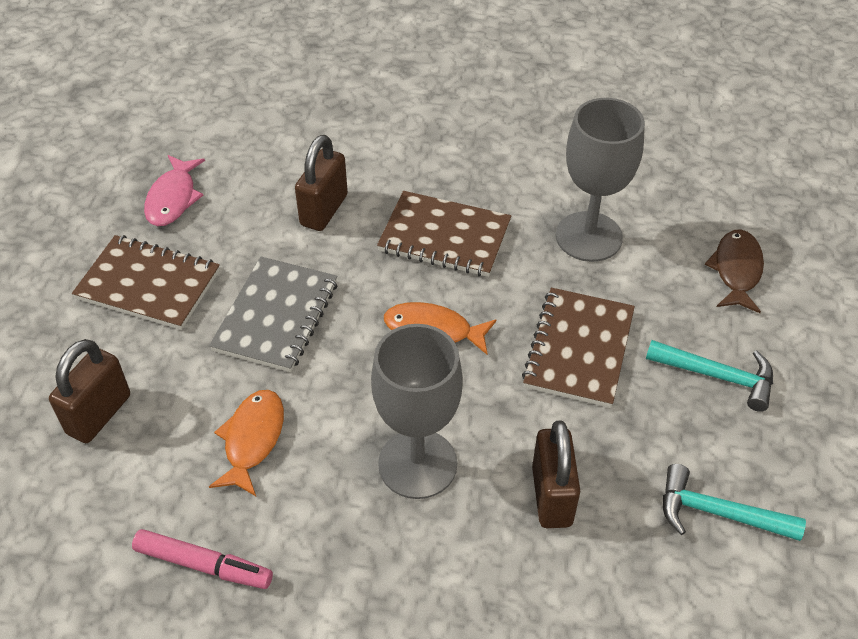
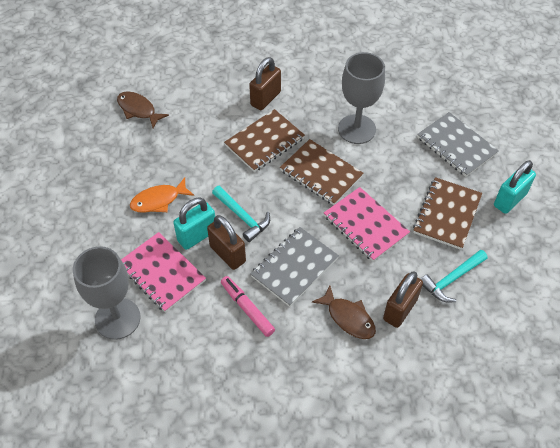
brown fish: 1 -> 2
grey notebook: 1 -> 2
orange fish: 2 -> 1
pink fish: 1 -> 0
pink notebook: 0 -> 2
turquoise padlock: 0 -> 2

